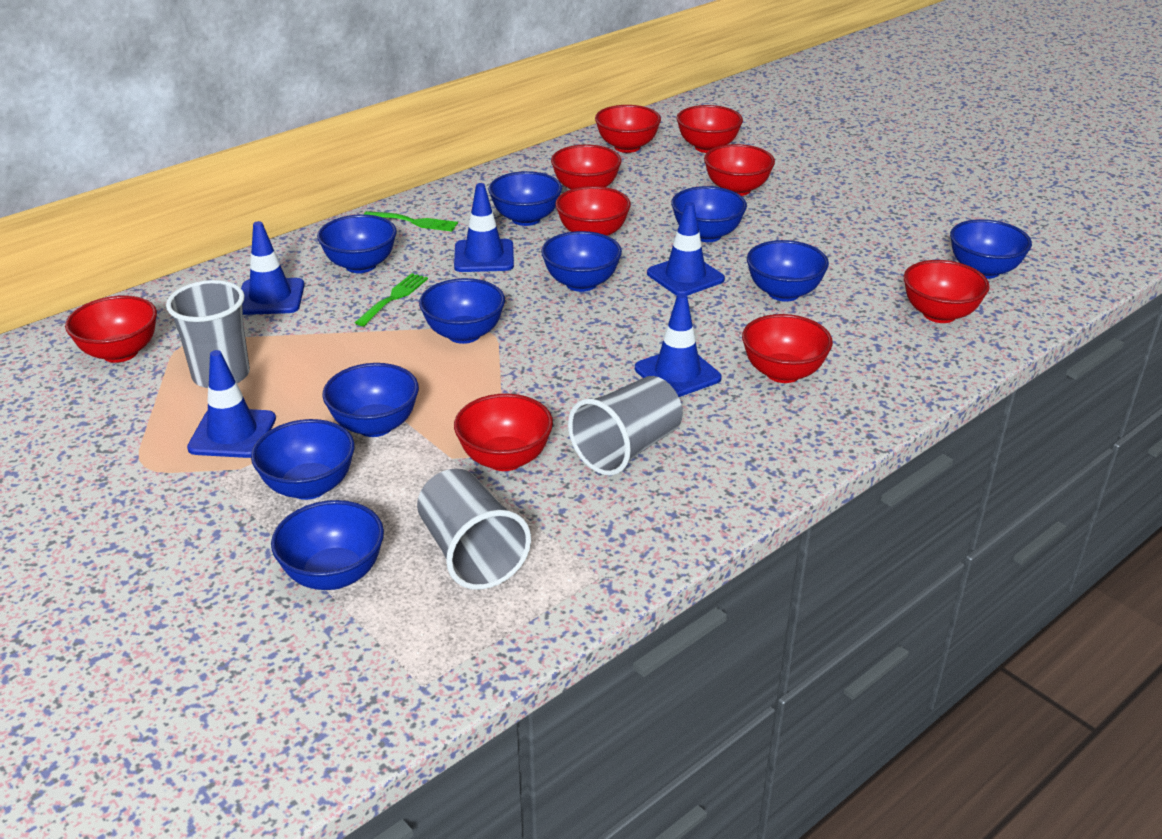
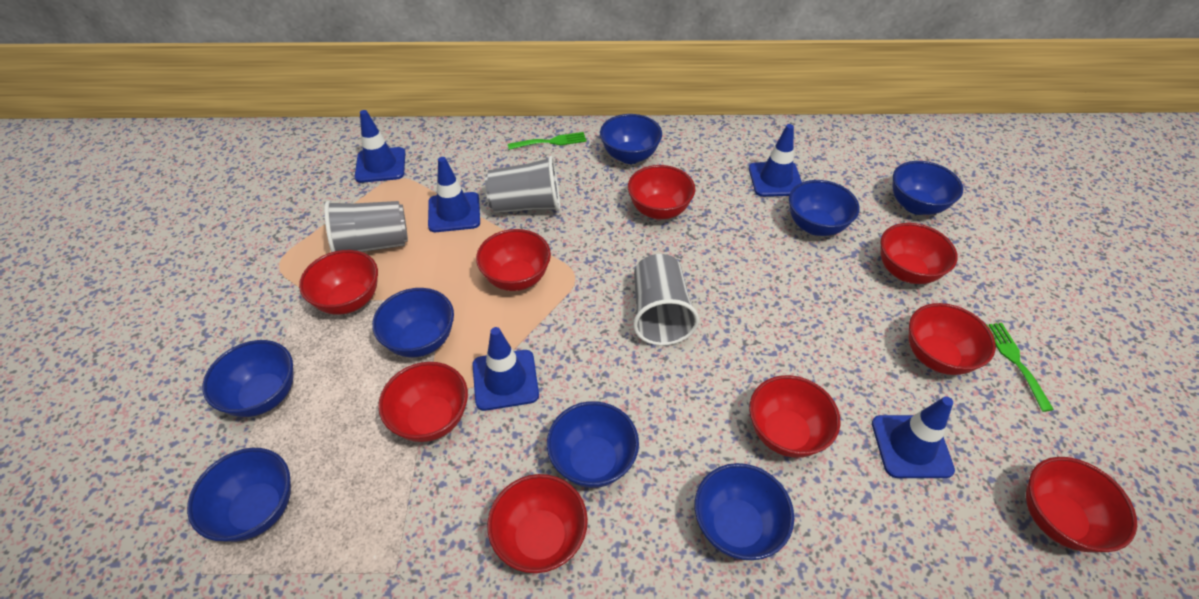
blue bowl: 10 -> 8

